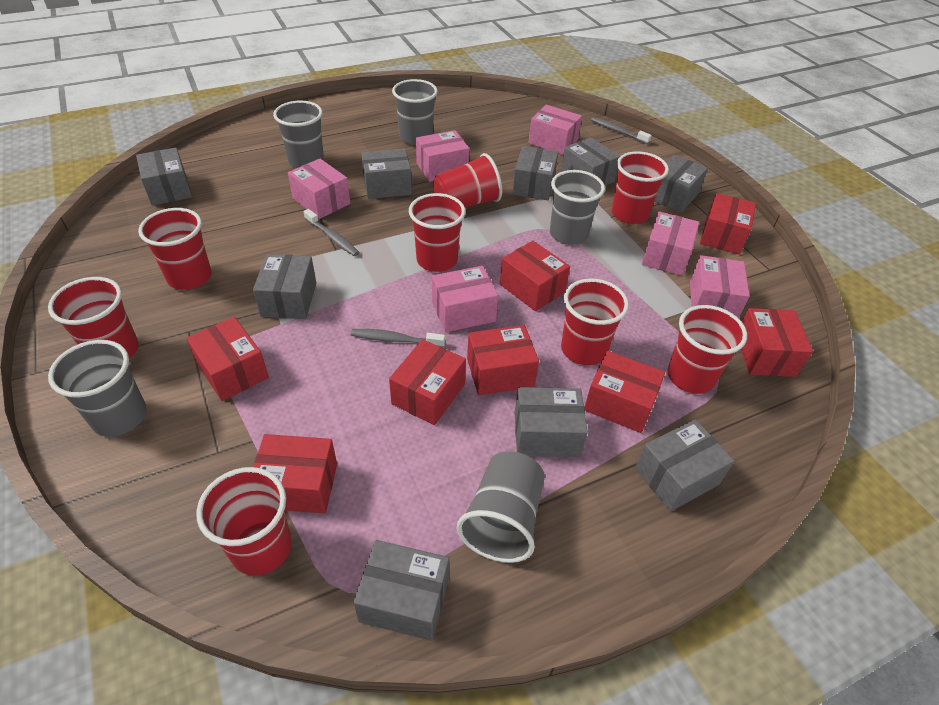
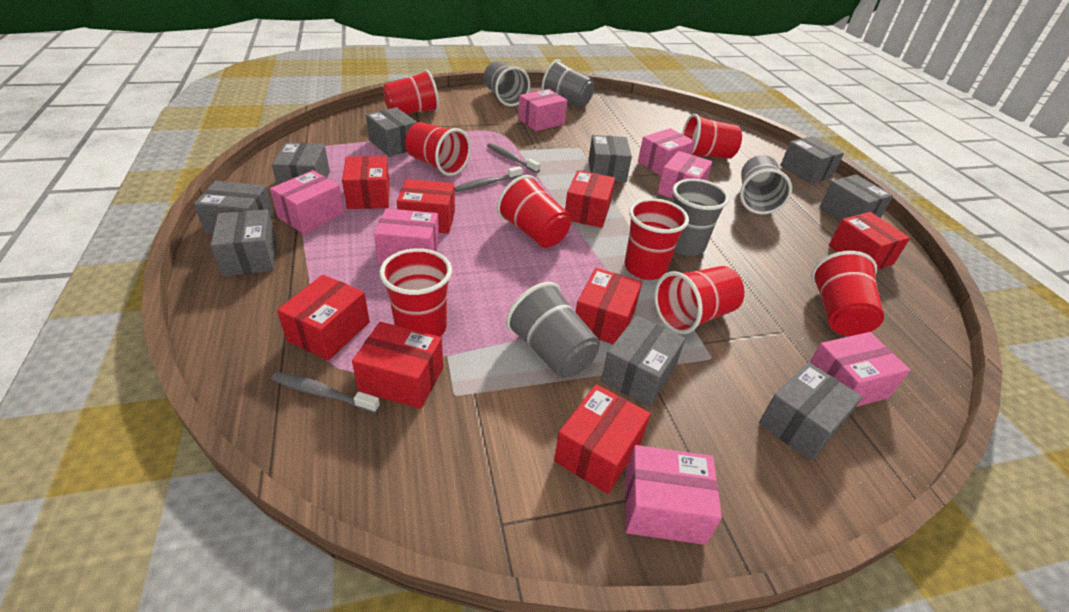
pink box: 6 -> 7

